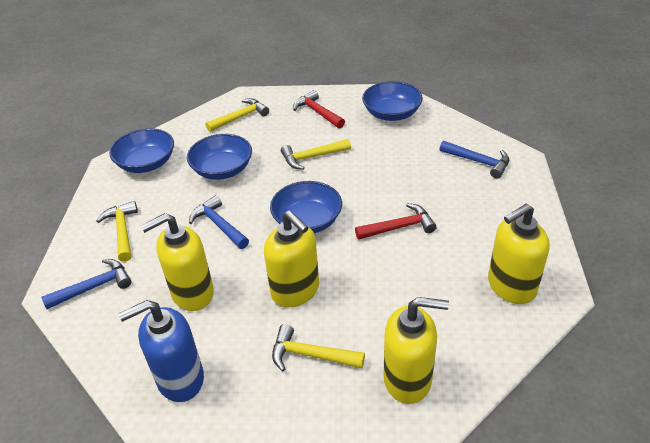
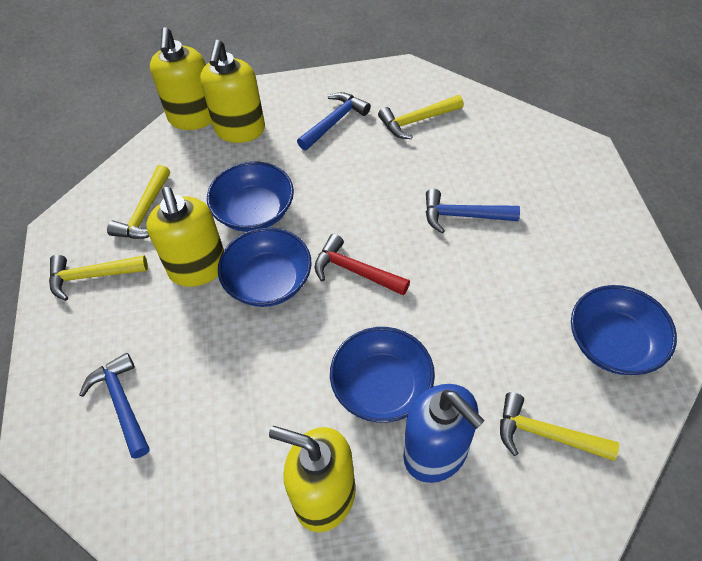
red hammer: 2 -> 1

